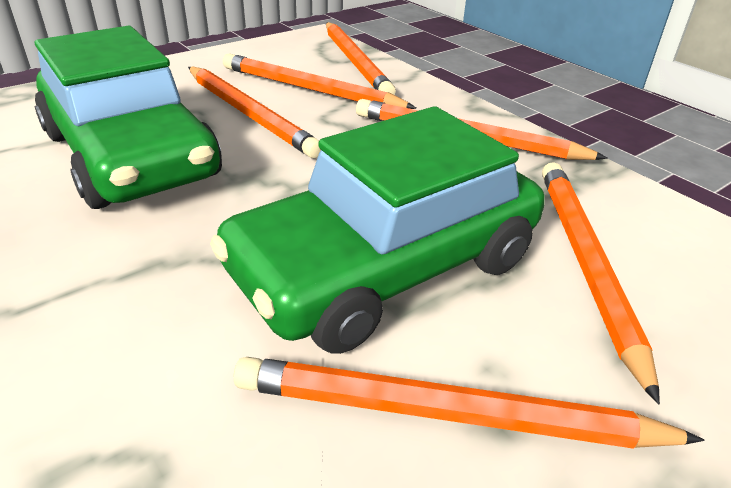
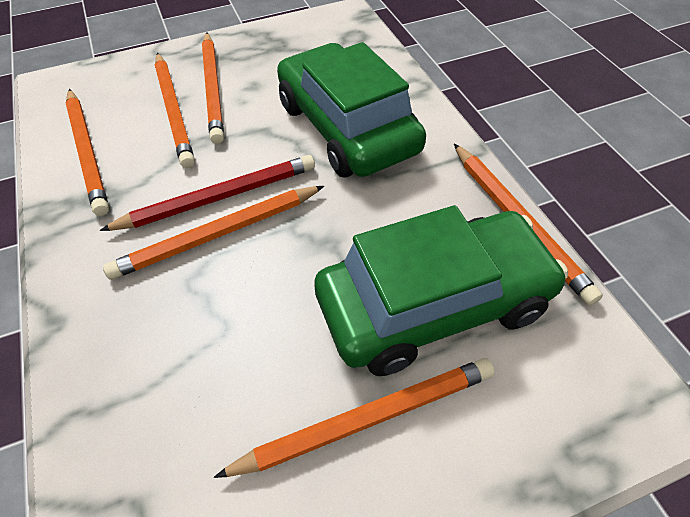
red pencil: 0 -> 1

